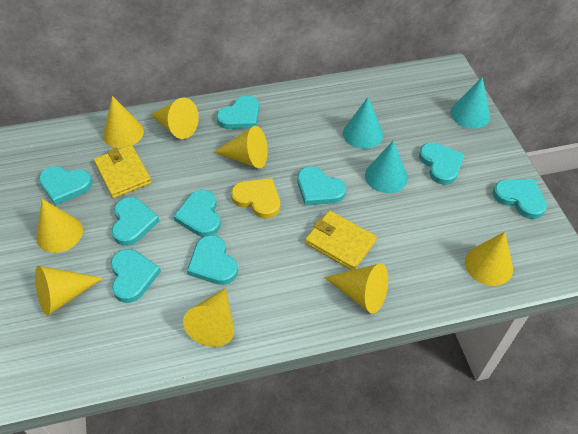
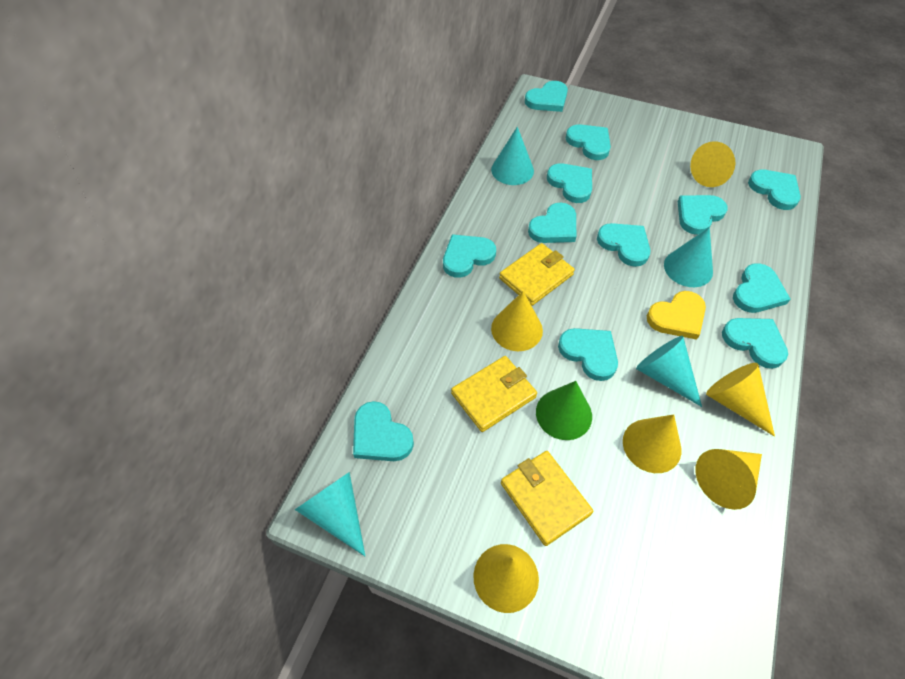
green cone: 0 -> 1
turquoise cone: 3 -> 4
turquoise heart: 9 -> 12
yellow cone: 8 -> 6
yellow wallet: 2 -> 3

